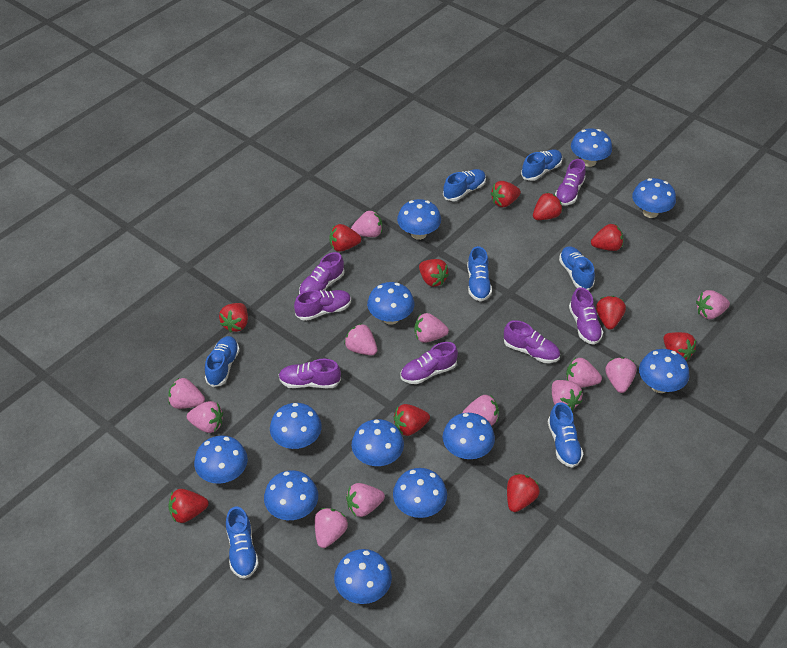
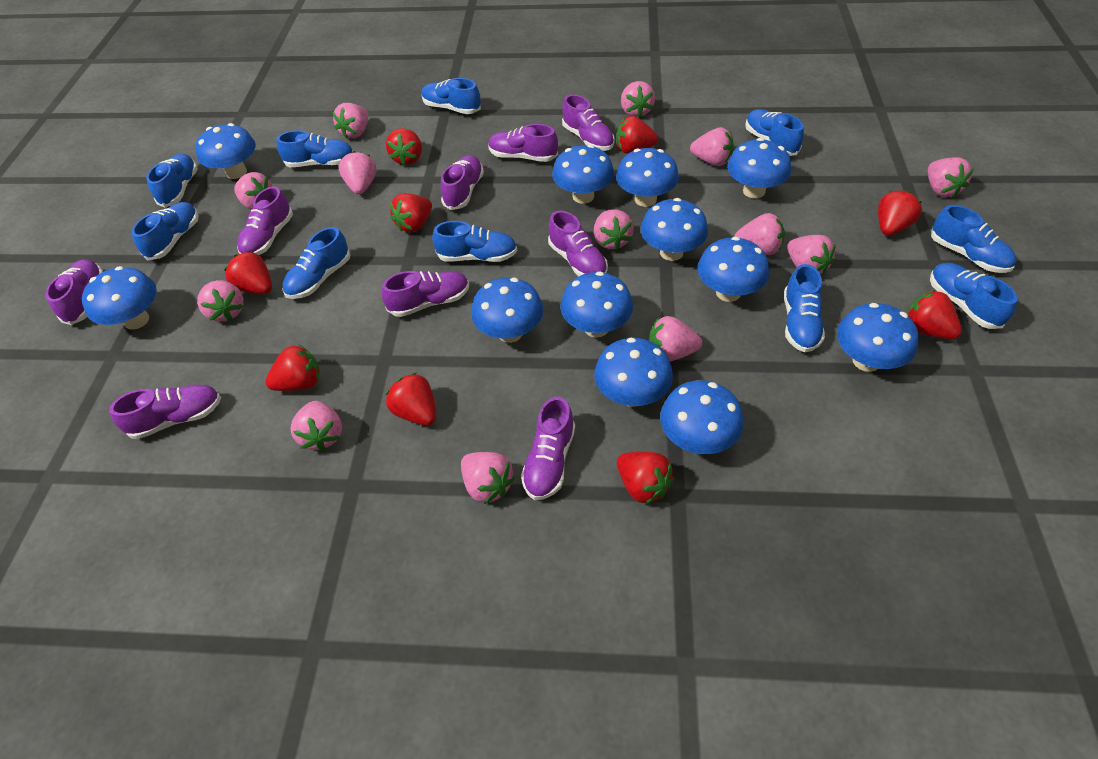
blue shoe: 7 -> 10
pink strawberry: 12 -> 13
purple shoe: 7 -> 9
red strawberry: 11 -> 9

